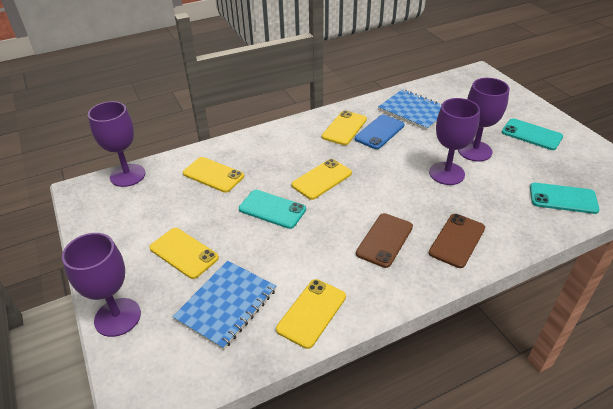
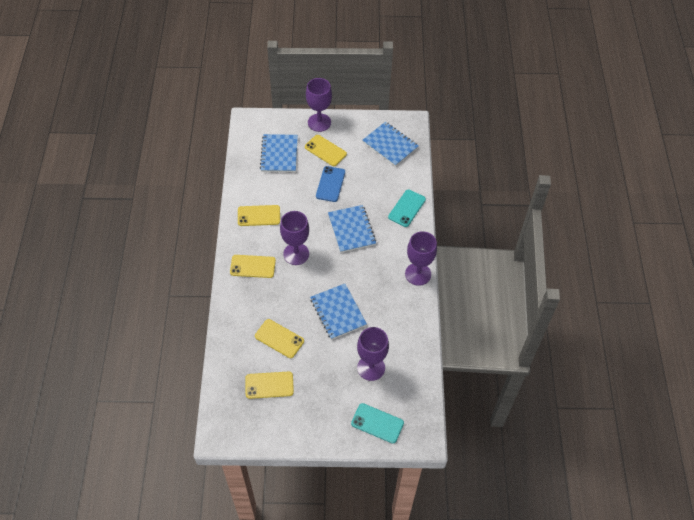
blue notebook: 2 -> 4
brown phone: 2 -> 0
turquoise phone: 3 -> 2

